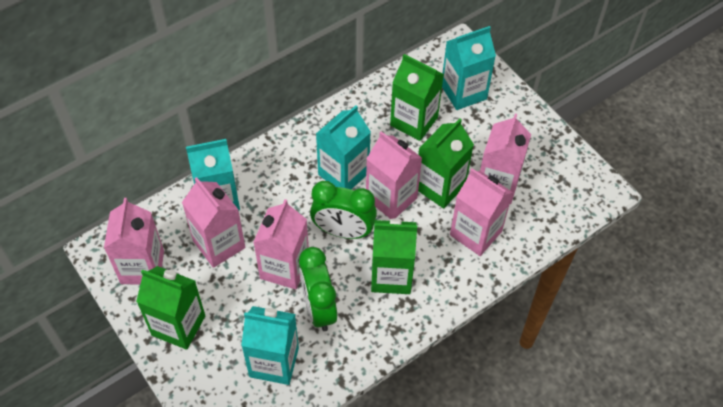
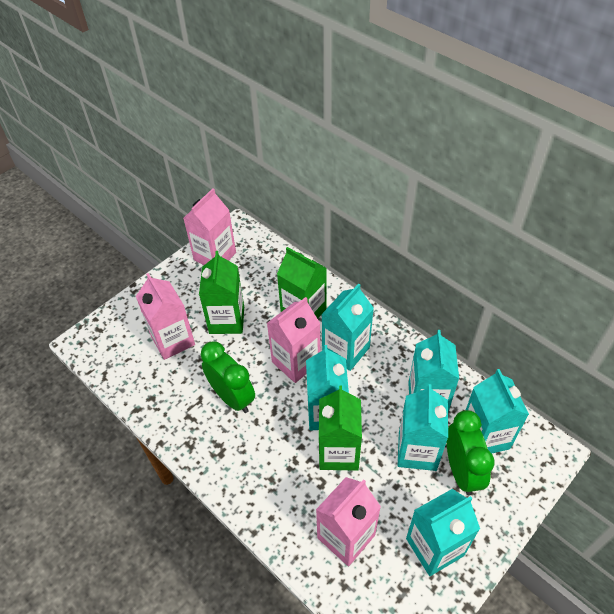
green carton: 4 -> 3
pink carton: 6 -> 4
turquoise carton: 4 -> 6

